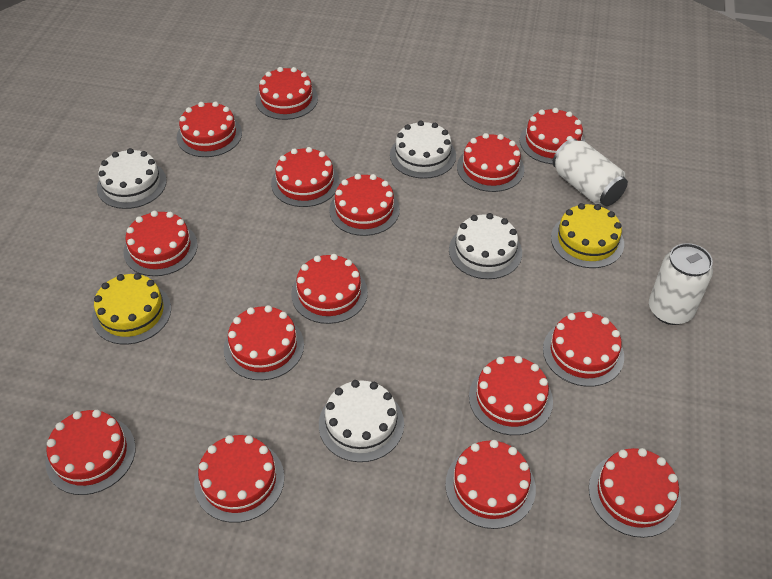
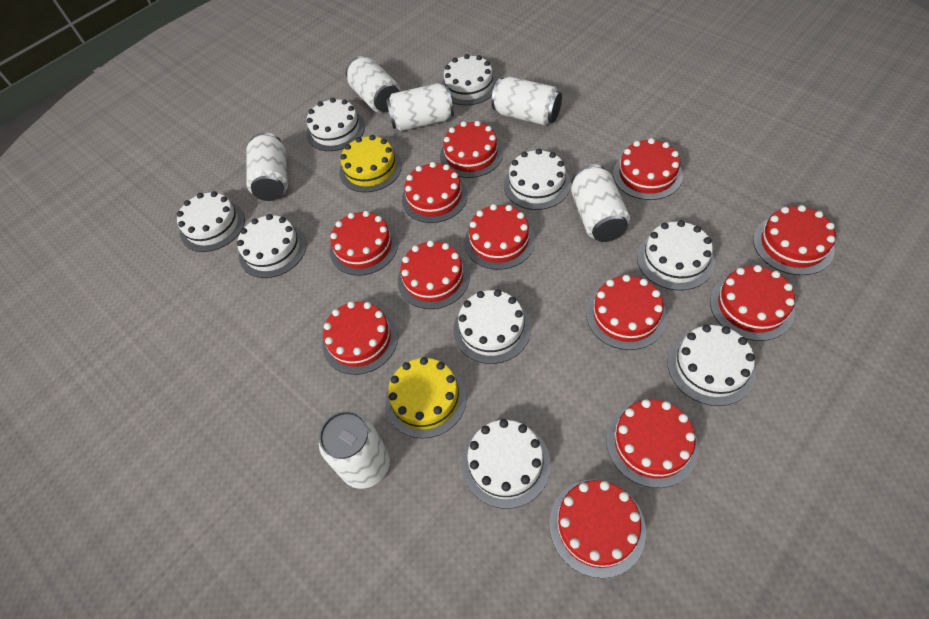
red cake: 15 -> 12
white cake: 4 -> 9
white can: 2 -> 6

